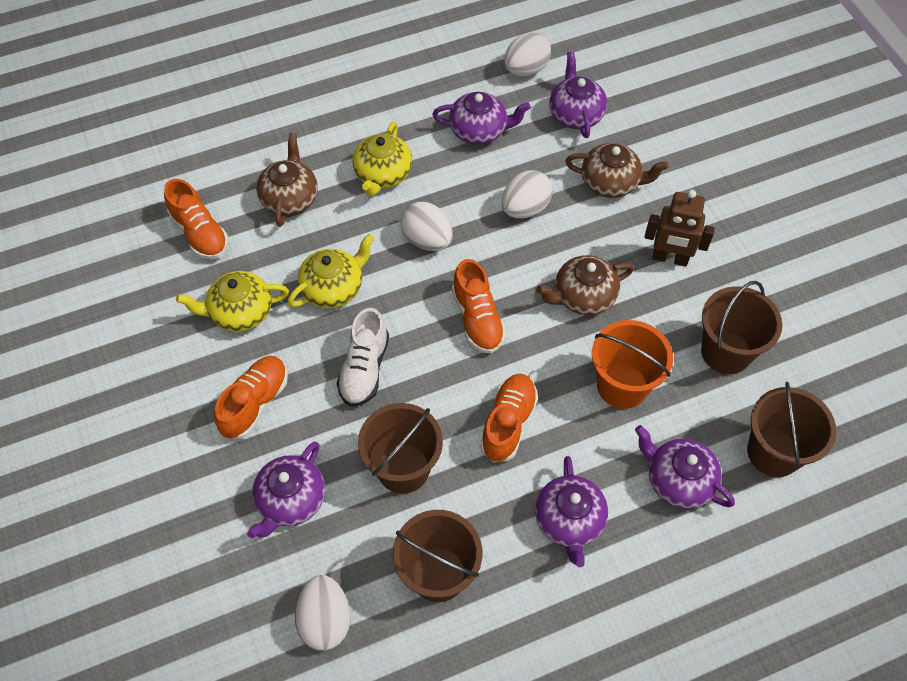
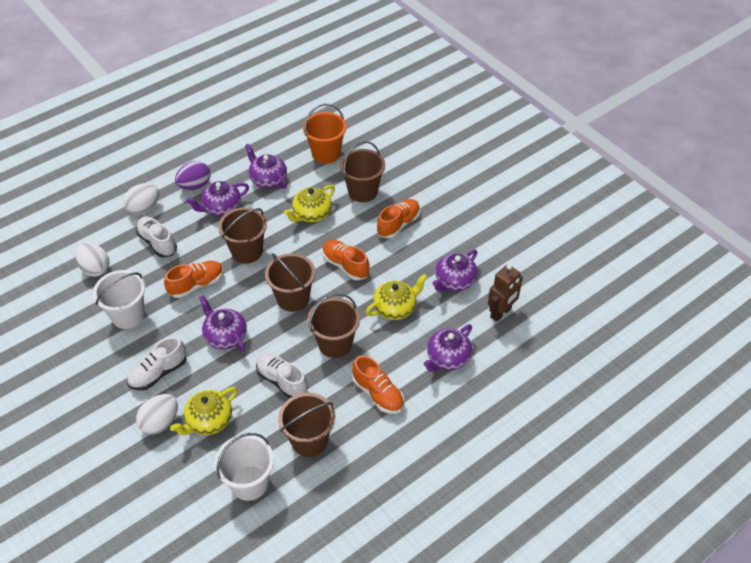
brown bucket: 4 -> 5
brown teapot: 3 -> 0
purple egg: 0 -> 1
white bucket: 0 -> 2
white egg: 4 -> 3
white shoe: 1 -> 3

